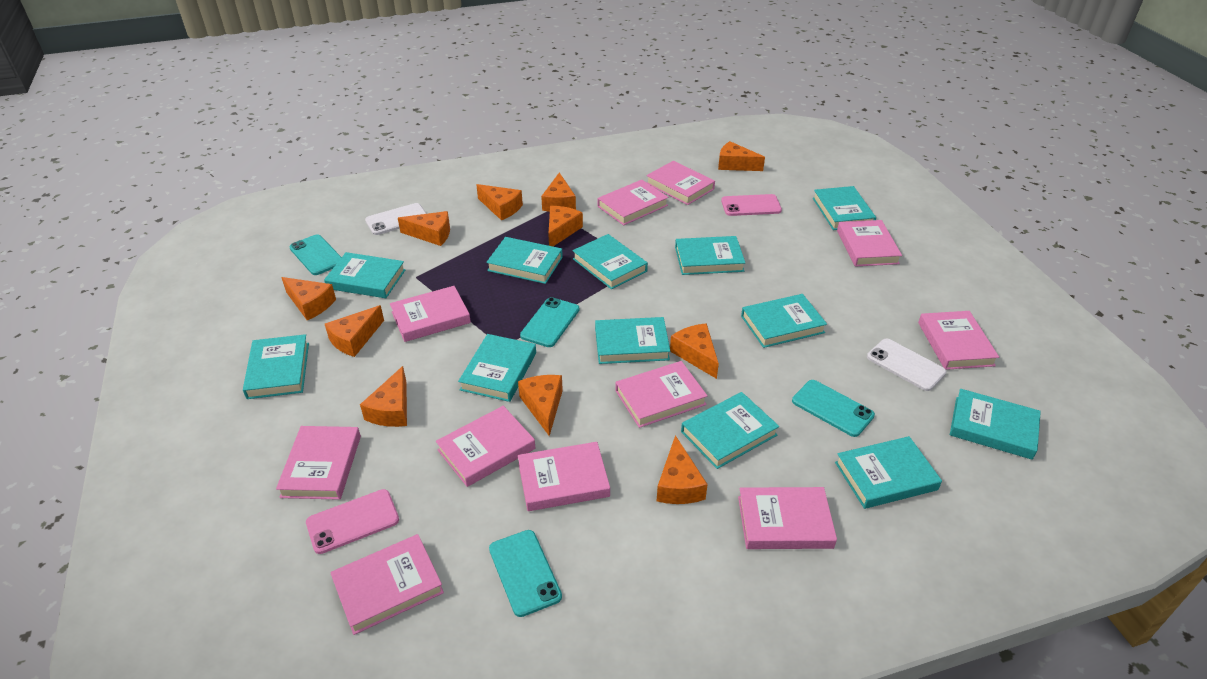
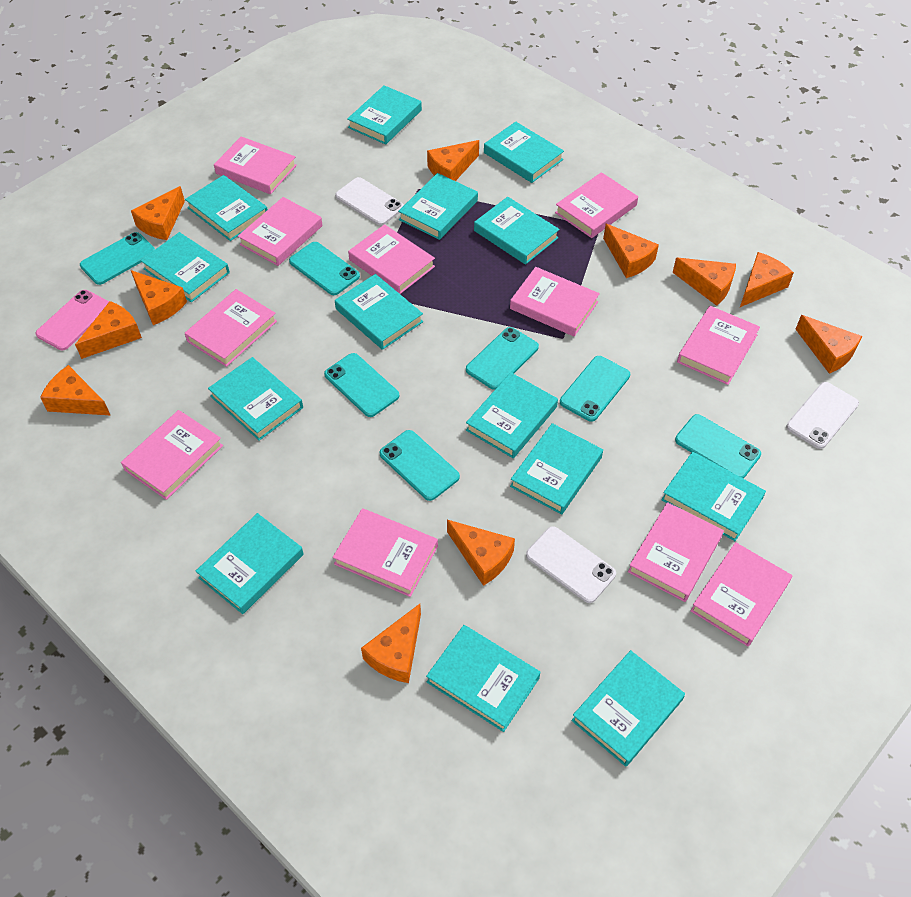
pink phone: 2 -> 1
turquoise book: 12 -> 14
turquoise phone: 4 -> 7
white phone: 2 -> 3

